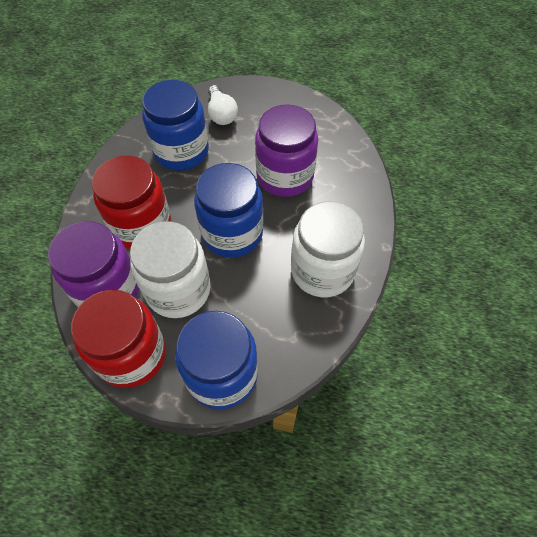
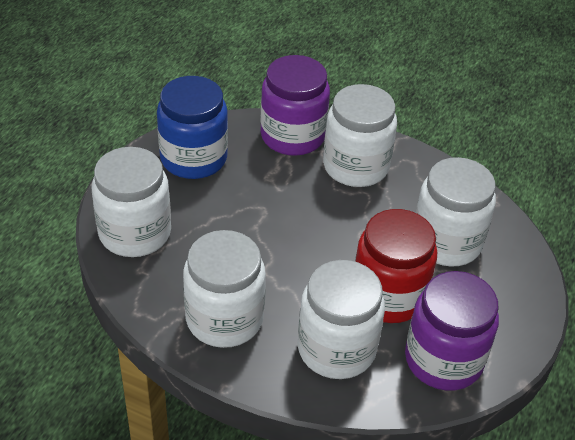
blue jar: 3 -> 1
red jar: 2 -> 1
white jar: 2 -> 5
white light bulb: 1 -> 0

